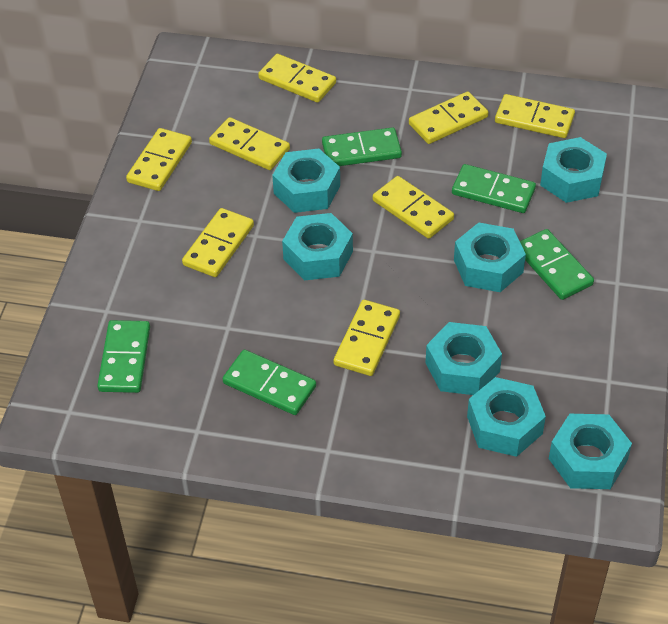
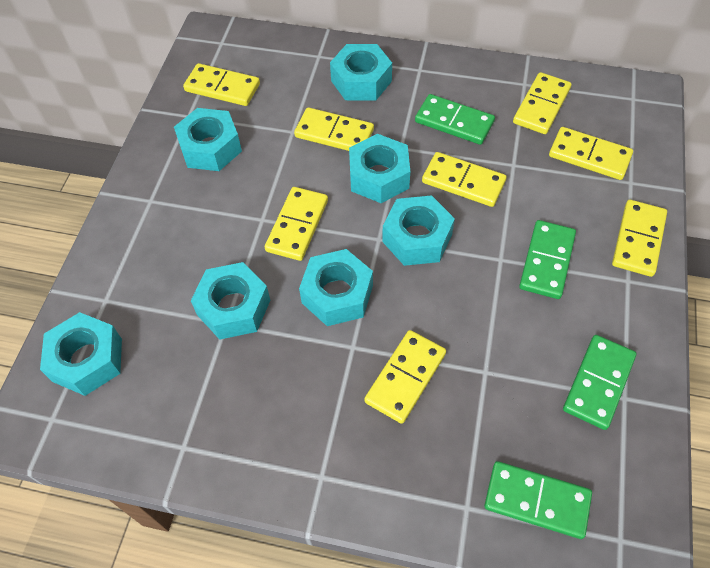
green domino: 5 -> 4

